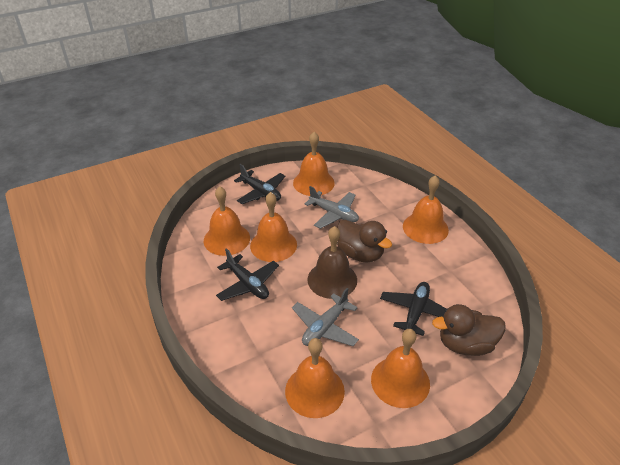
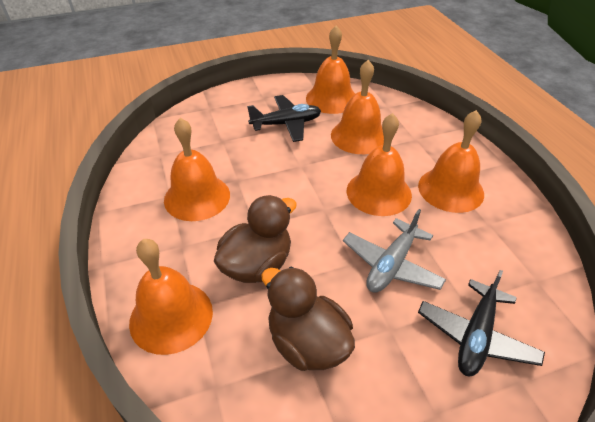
black plane: 3 -> 2
brown bell: 1 -> 0
grey plane: 2 -> 1

